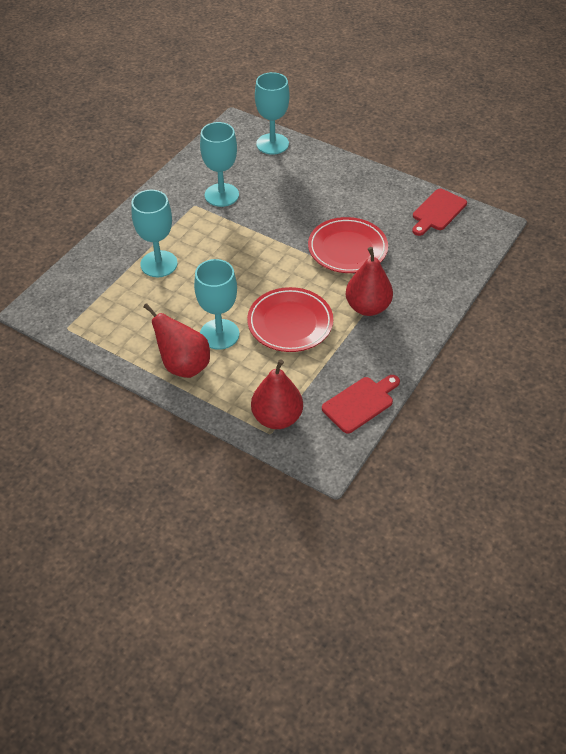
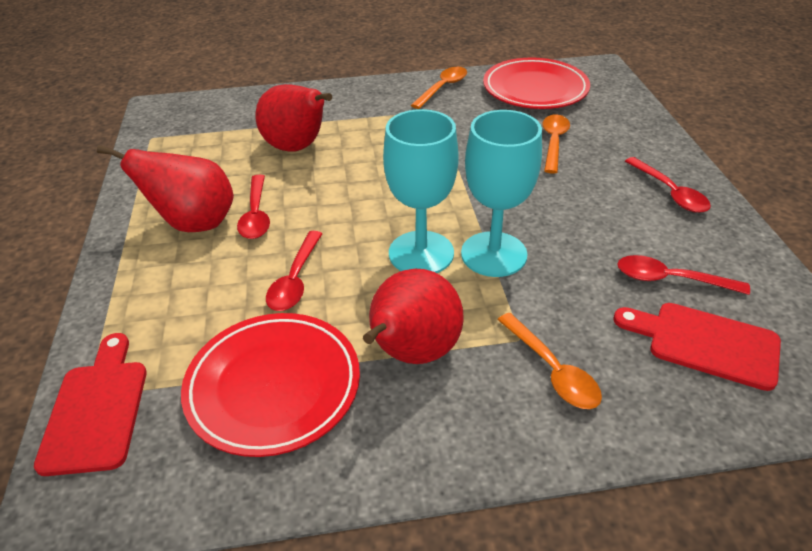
orange spoon: 0 -> 3
red spoon: 0 -> 4
turquoise goblet: 4 -> 2

